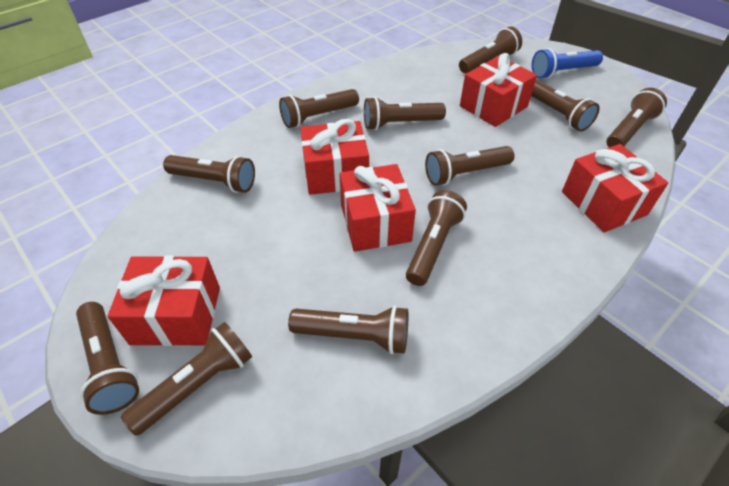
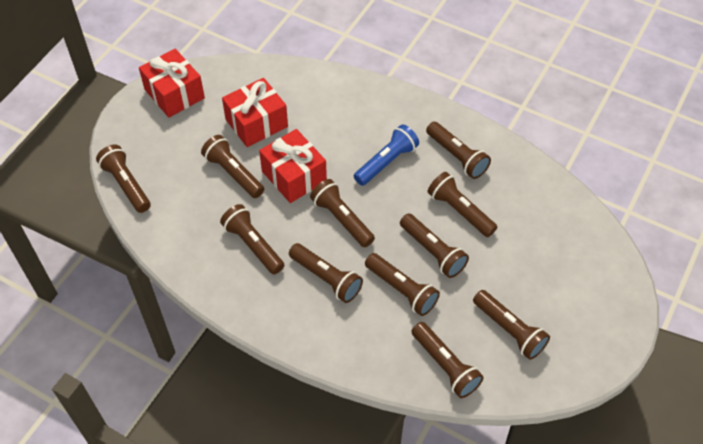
red gift: 5 -> 3

